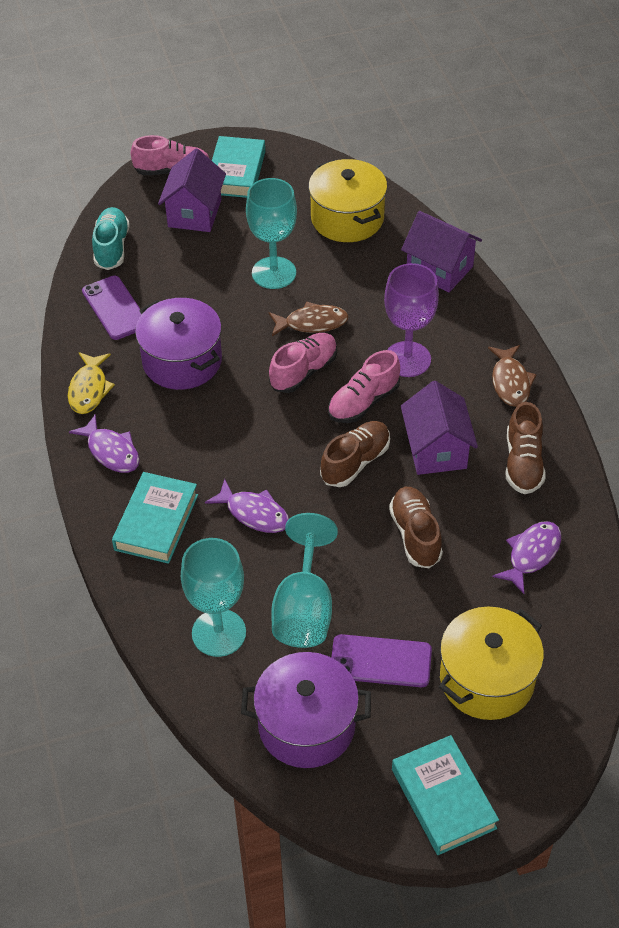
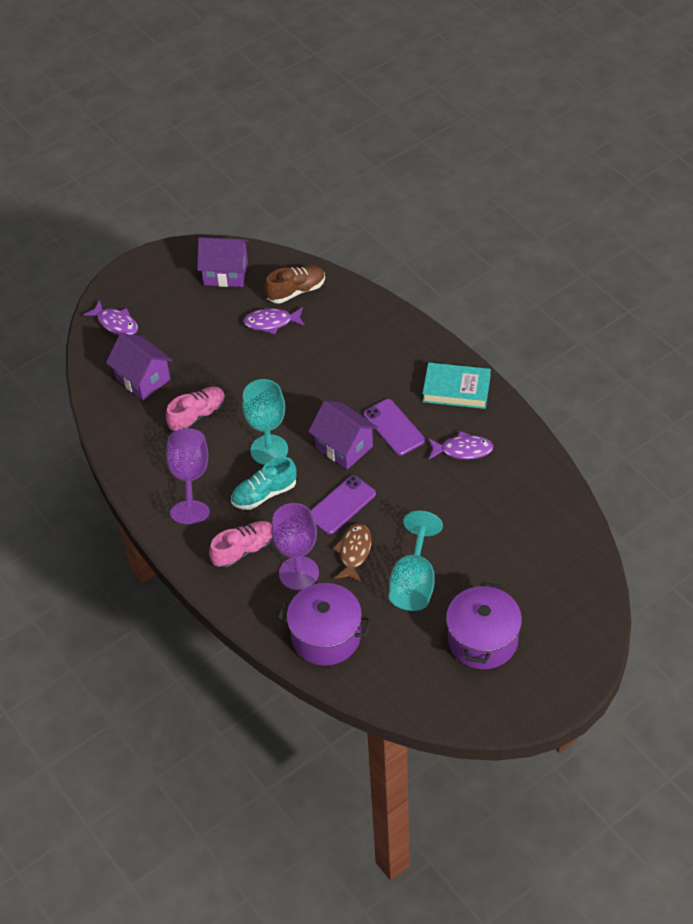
brown fish: 2 -> 1
brown shoe: 3 -> 1
pink shoe: 3 -> 2
purple goblet: 1 -> 2
turquoise book: 3 -> 1
turquoise goblet: 3 -> 2
yellow fish: 1 -> 0
yellow pot: 2 -> 0

